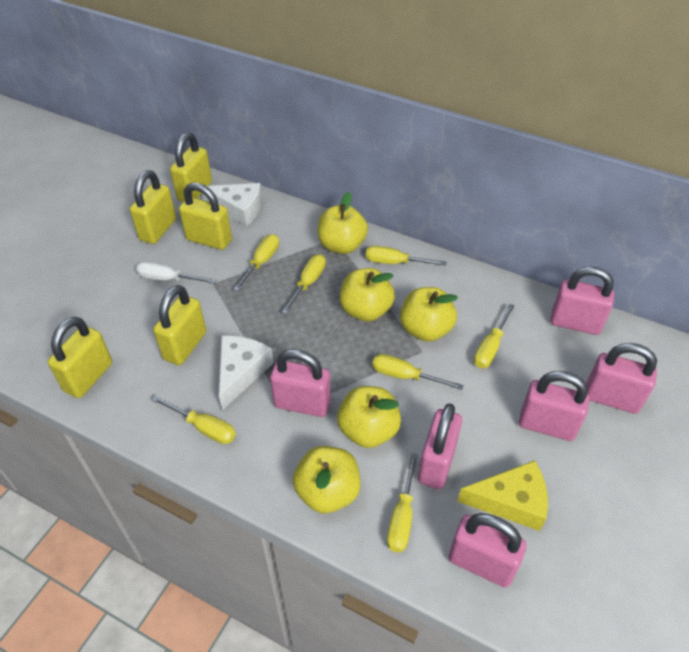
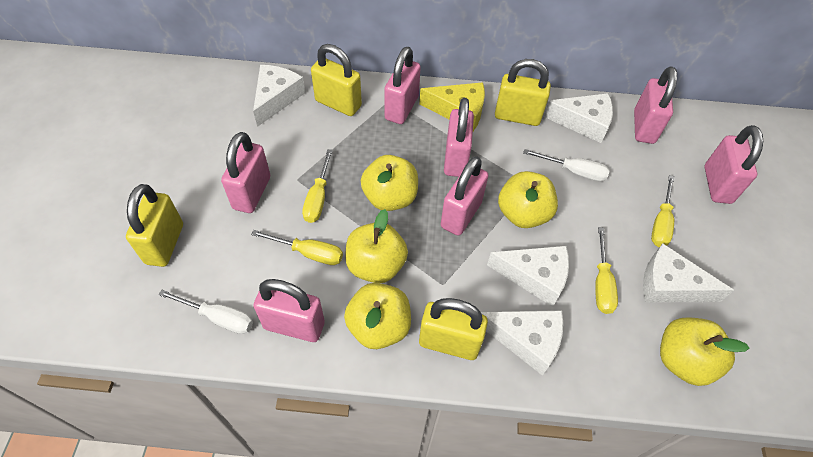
pink padlock: 6 -> 7
white cheese: 2 -> 5
white screwdriver: 1 -> 2
yellow padlock: 5 -> 4
yellow screwdriver: 7 -> 4

